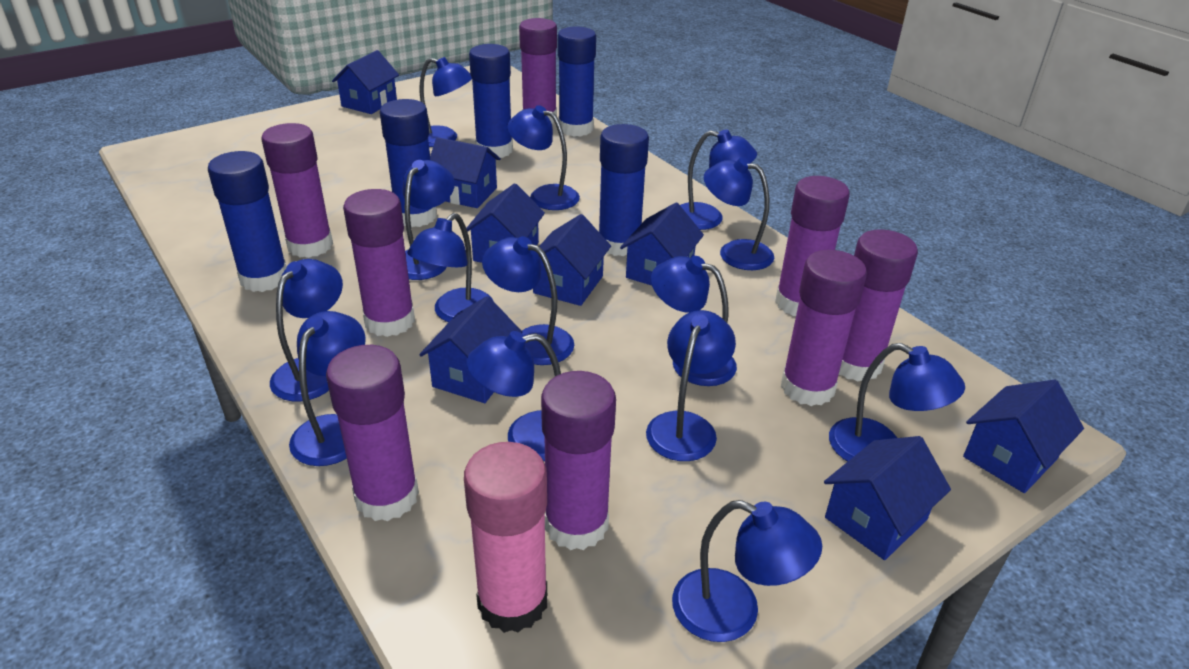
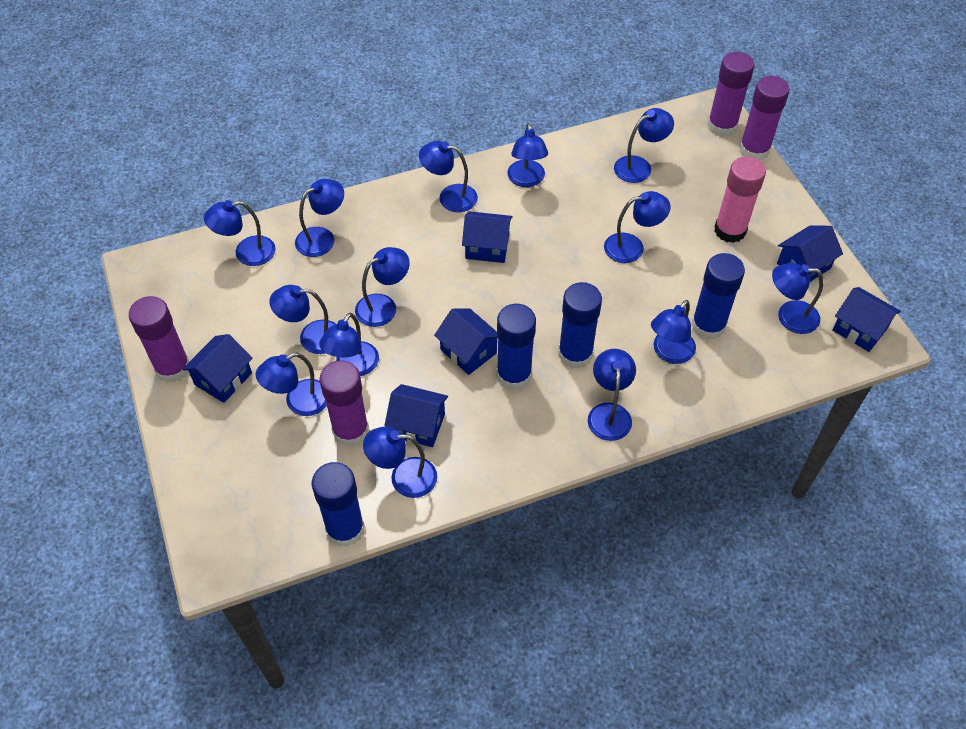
blue glue stick: 5 -> 4
blue house: 8 -> 6
purple glue stick: 8 -> 4

